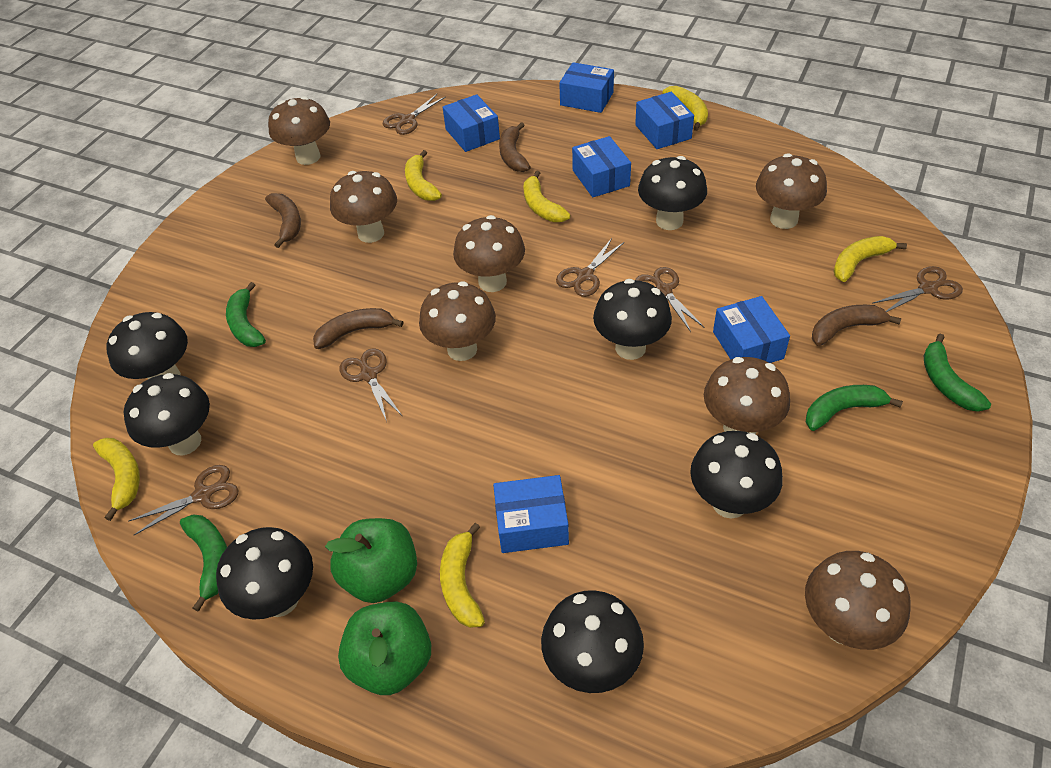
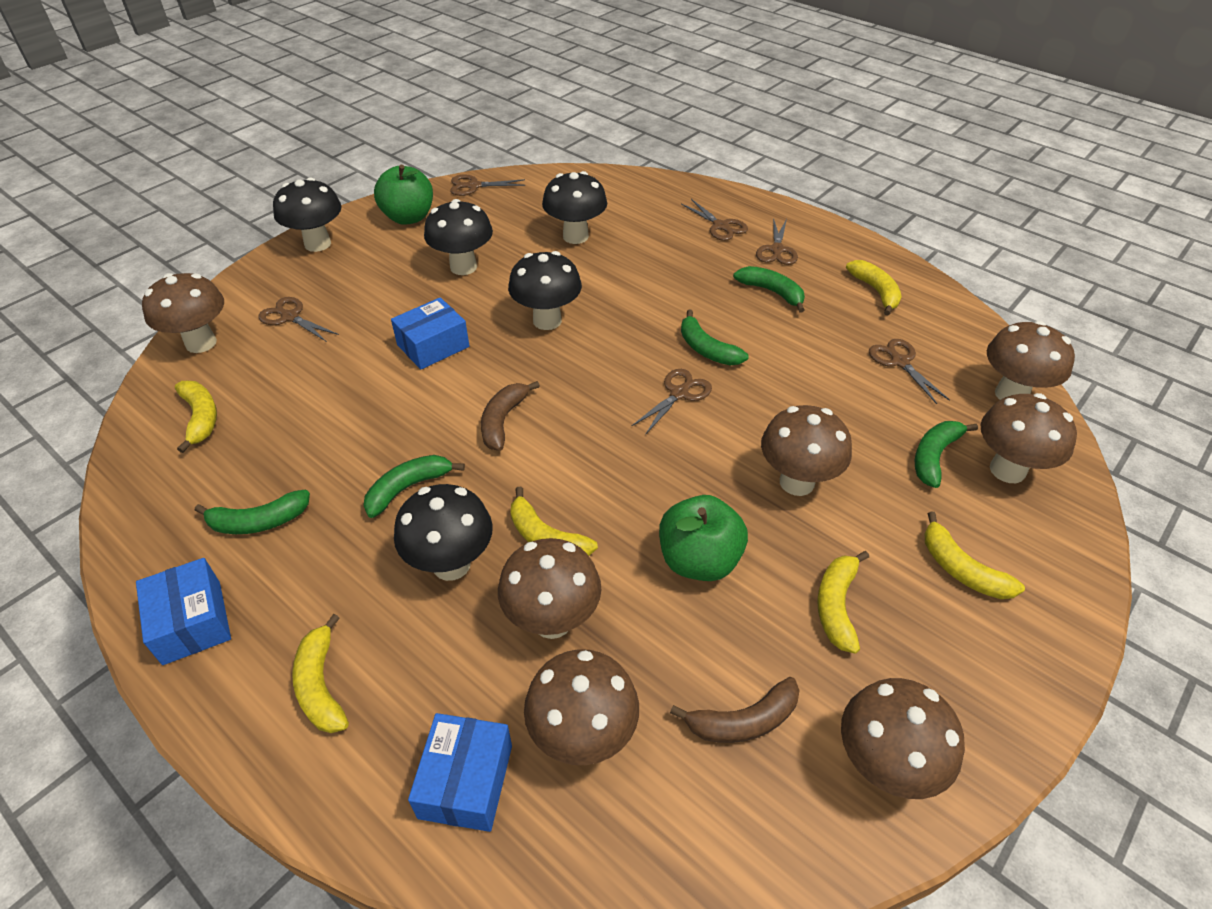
black mushroom: 7 -> 5
blue box: 6 -> 3
brown banana: 4 -> 2
green banana: 4 -> 5

